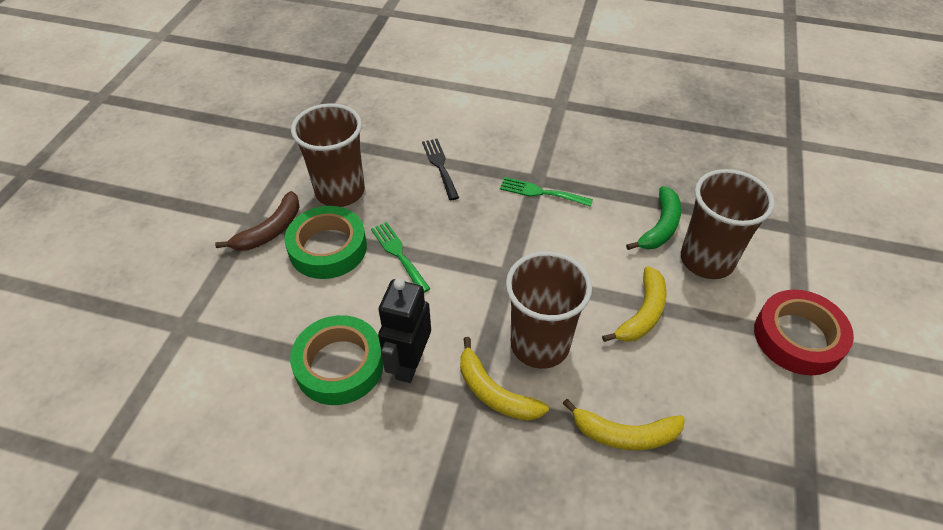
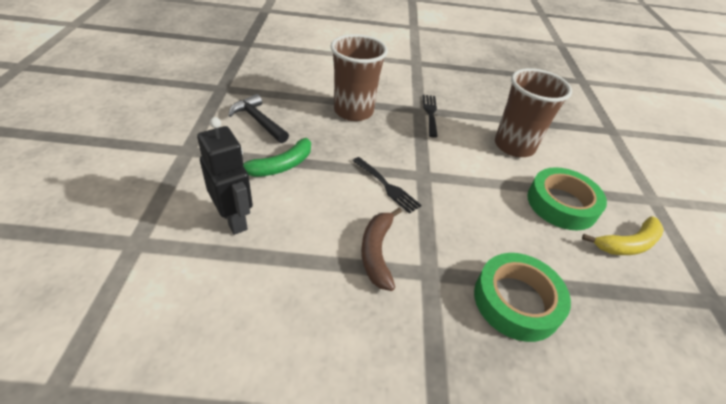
black fork: 1 -> 2
black hammer: 0 -> 1
brown cup: 3 -> 2
green fork: 2 -> 0
red tape: 1 -> 0
yellow banana: 3 -> 1

